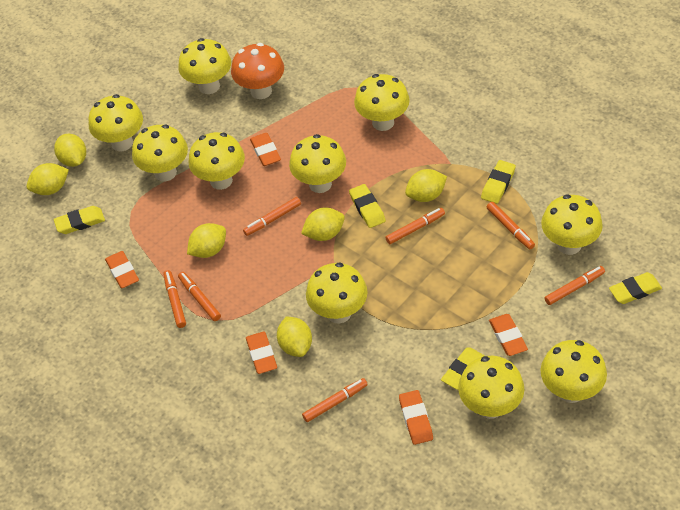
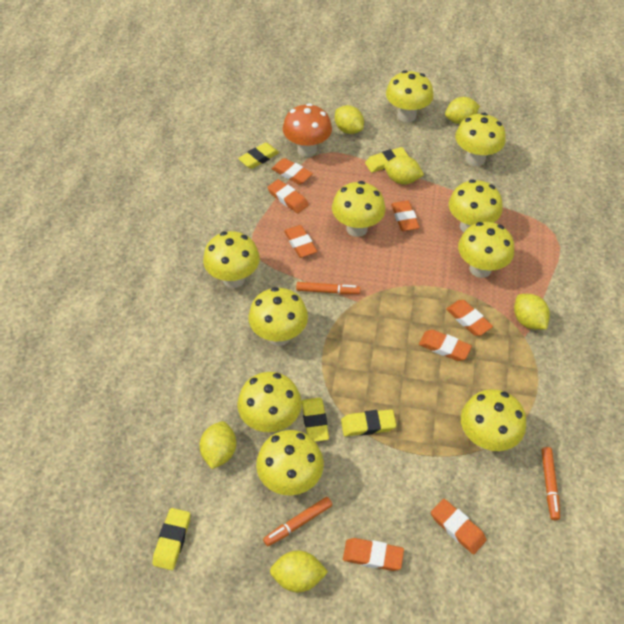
orange eraser: 5 -> 8
orange marker: 7 -> 3

